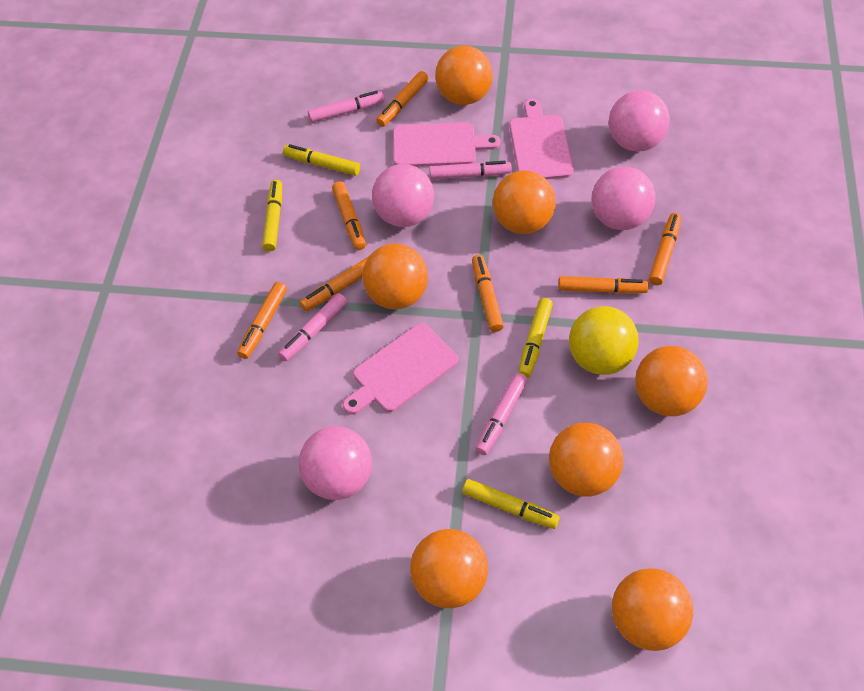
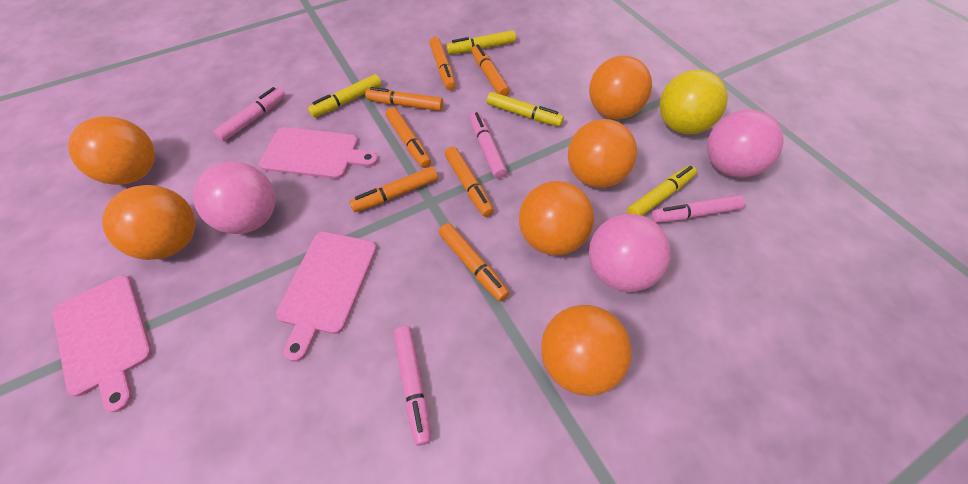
orange ball: 7 -> 6
pink ball: 4 -> 3

